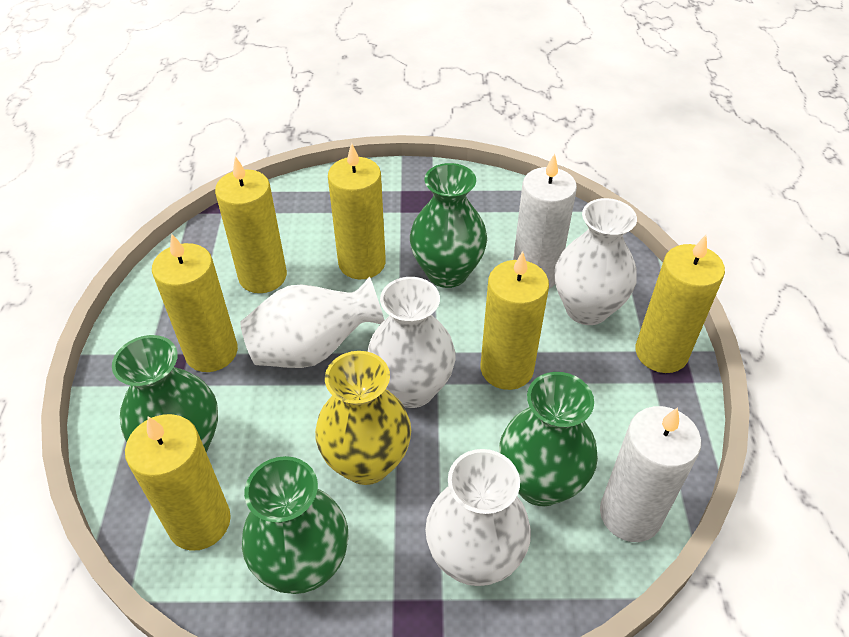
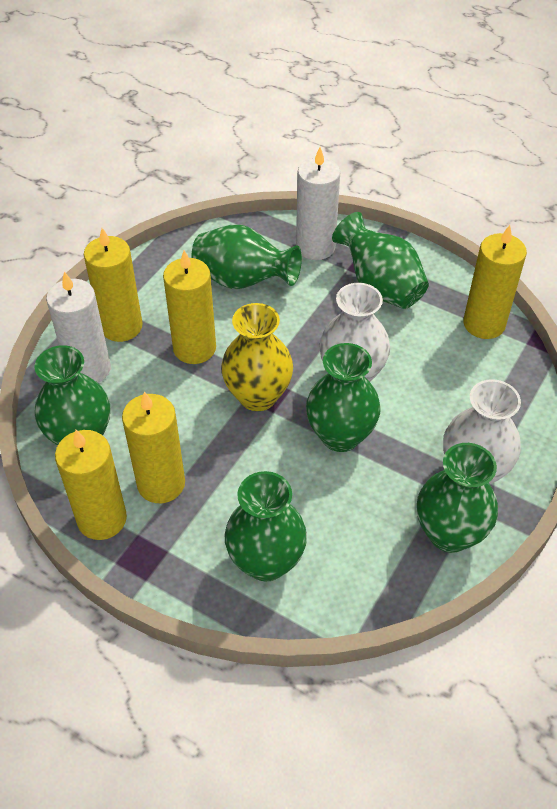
green vase: 4 -> 6
white vase: 4 -> 2
yellow candle: 6 -> 5

